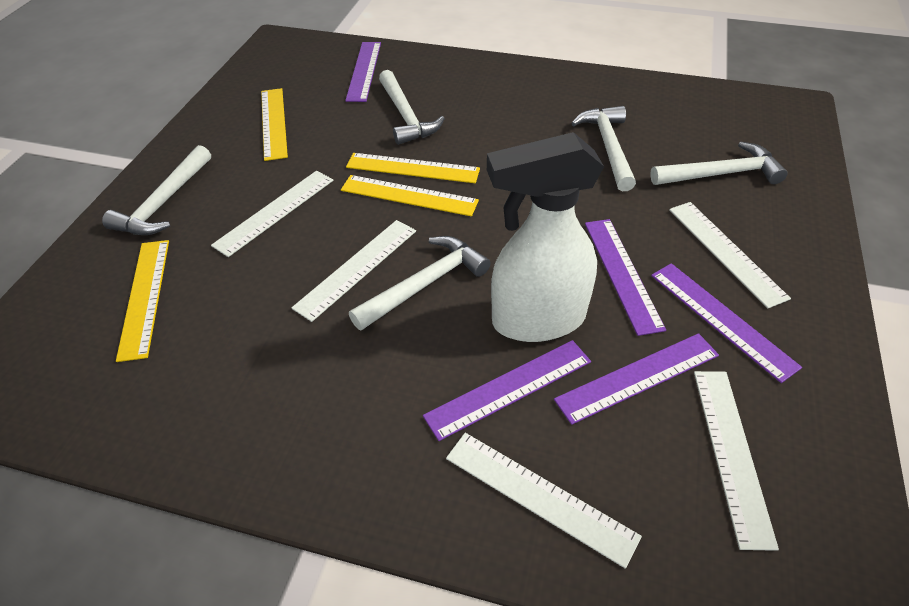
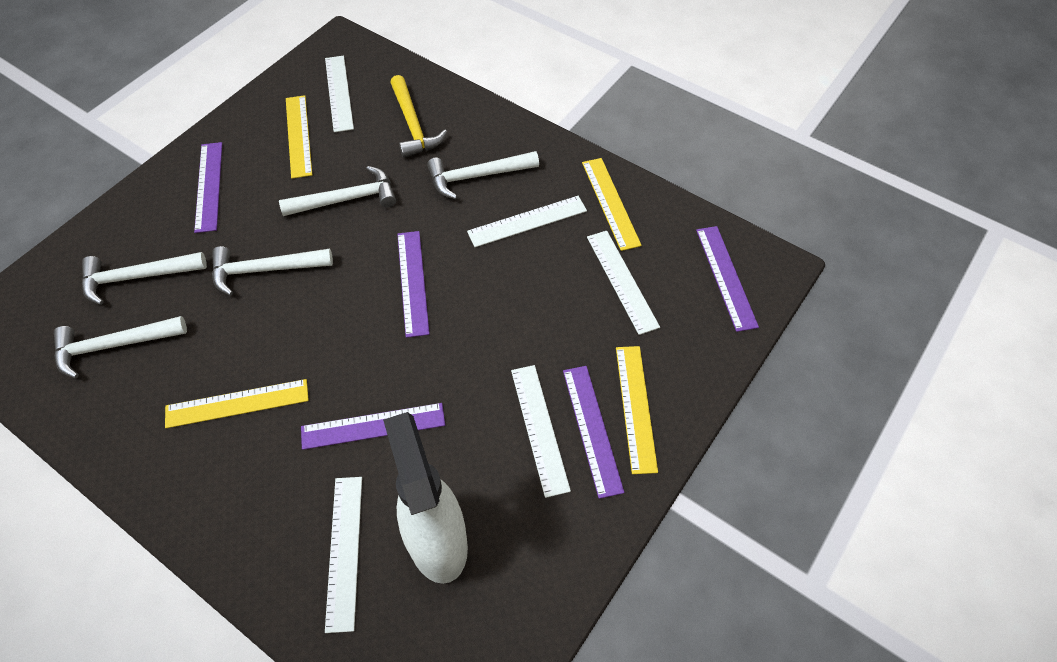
yellow hammer: 0 -> 1

